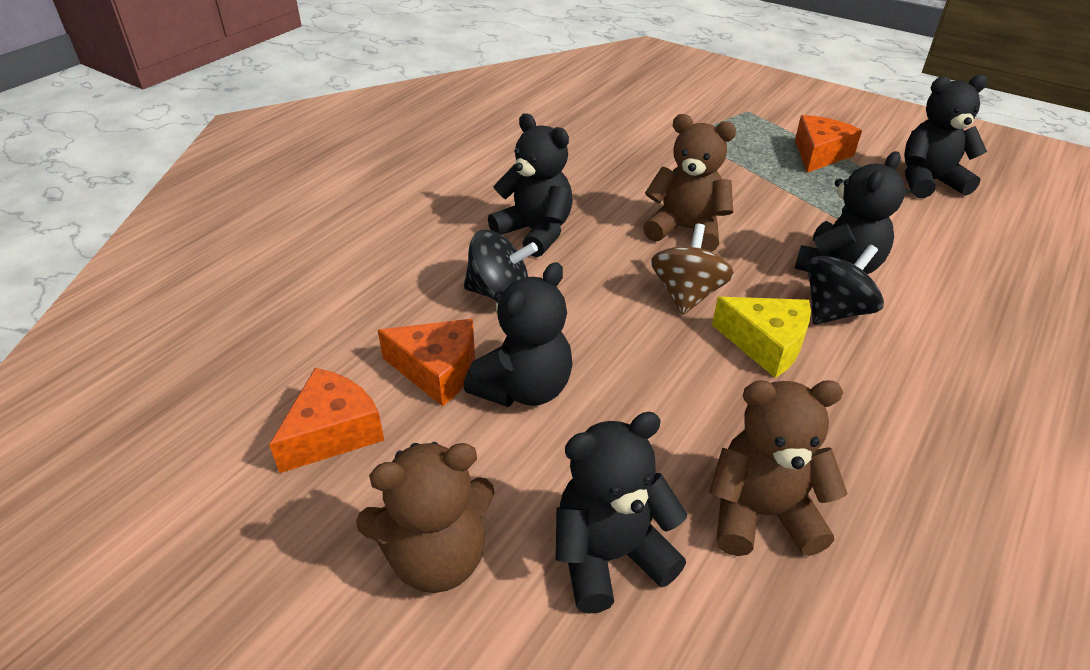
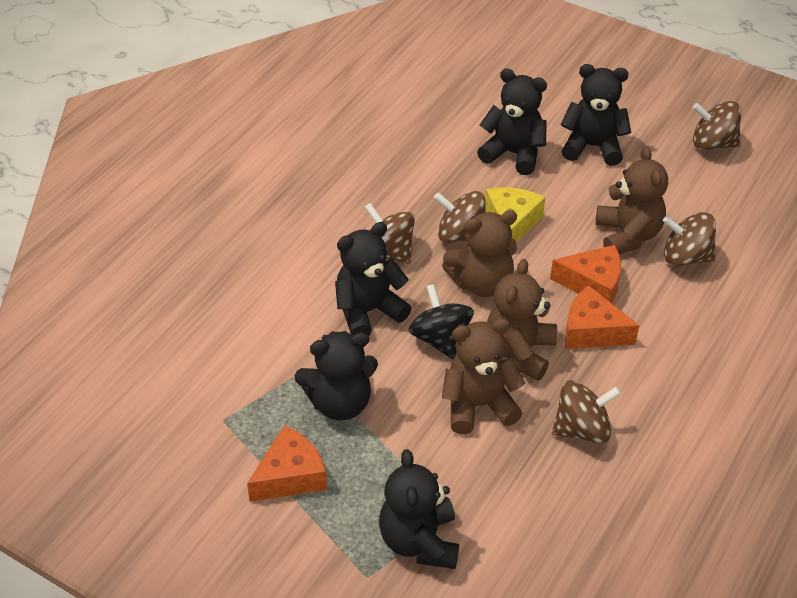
black spinning top: 2 -> 1
brown spinning top: 1 -> 5
brown teddy bear: 3 -> 4

